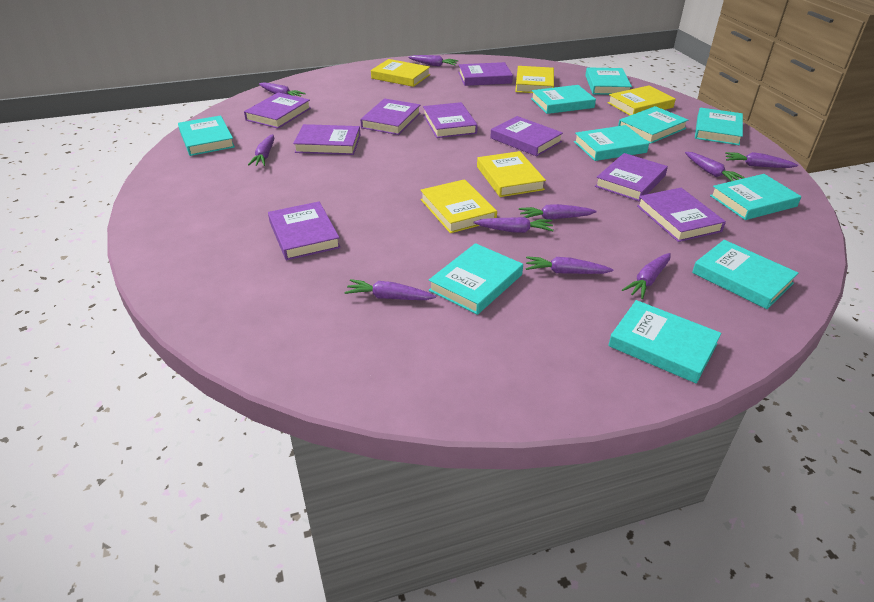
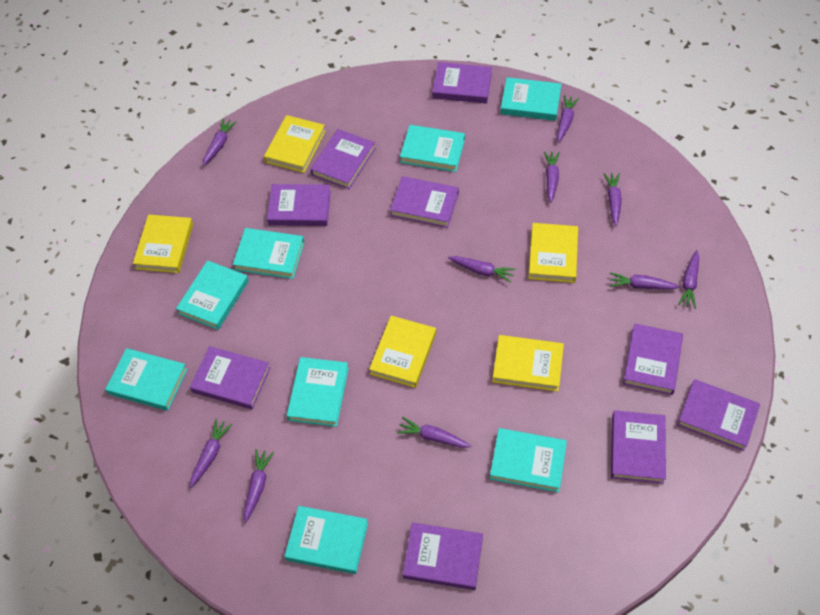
turquoise book: 10 -> 8

